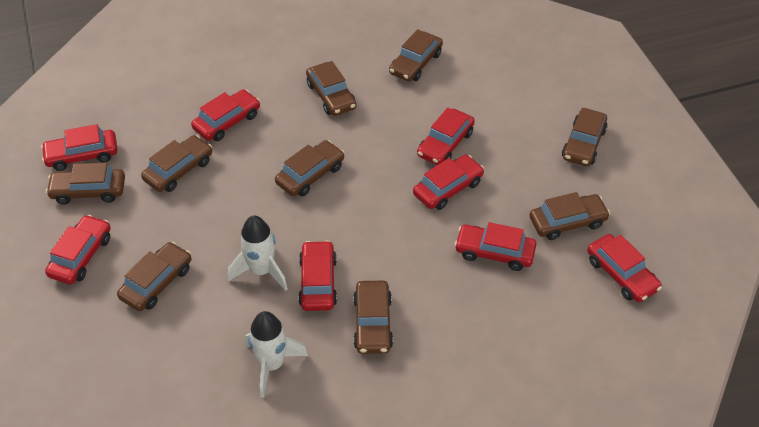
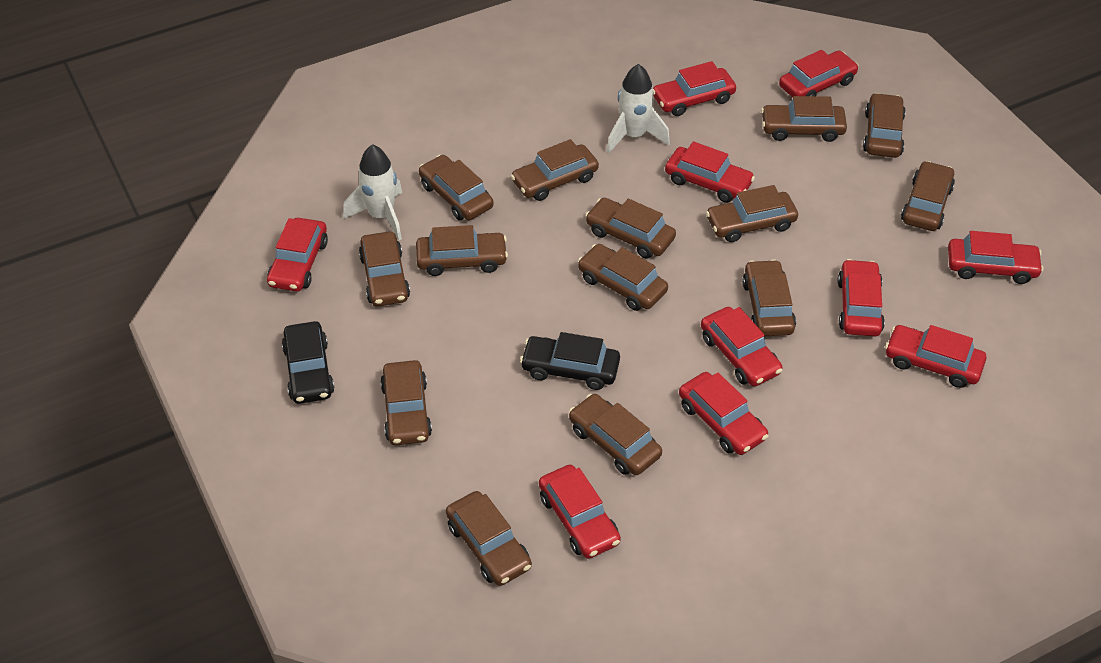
black car: 0 -> 2
brown car: 9 -> 14
red car: 8 -> 10

